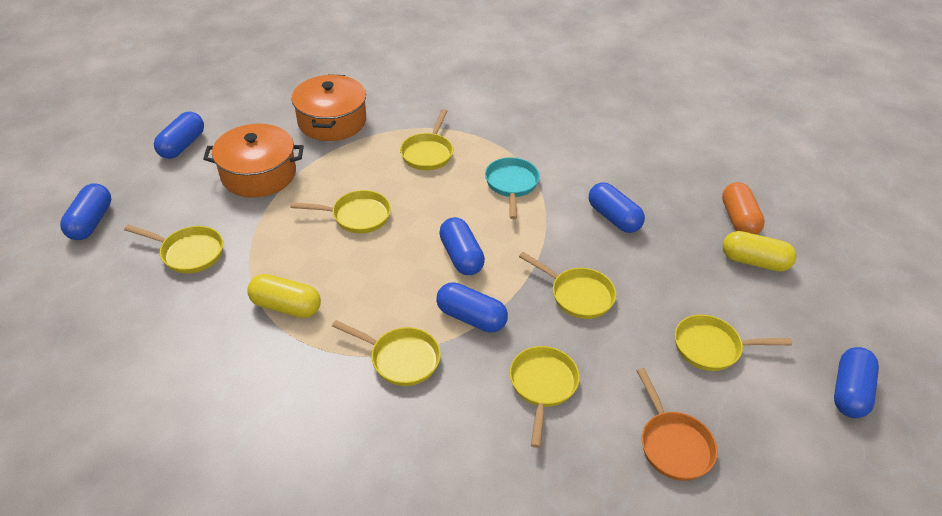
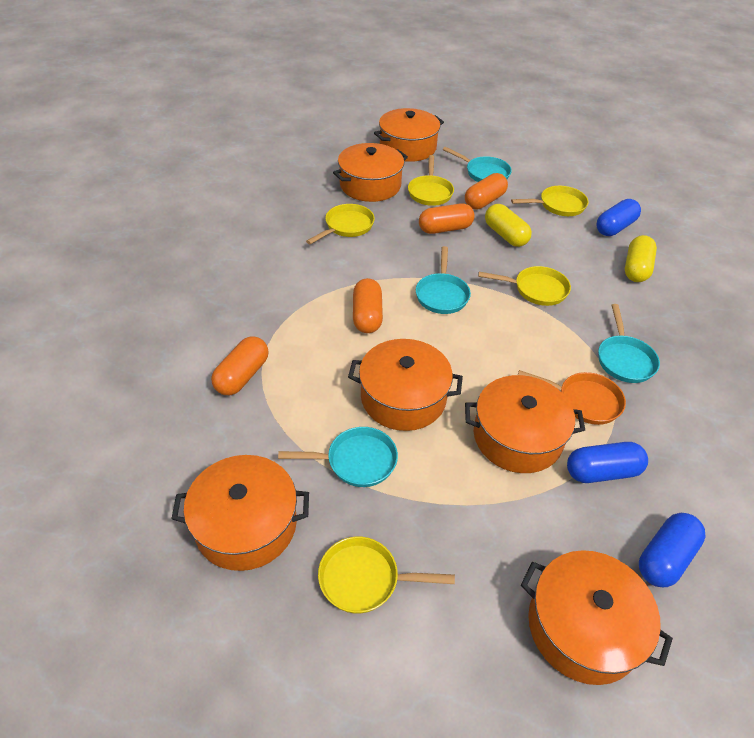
blue capsule: 6 -> 3
orange capsule: 1 -> 4
orange pot: 2 -> 6
turquoise pan: 1 -> 4
yellow pan: 7 -> 5

